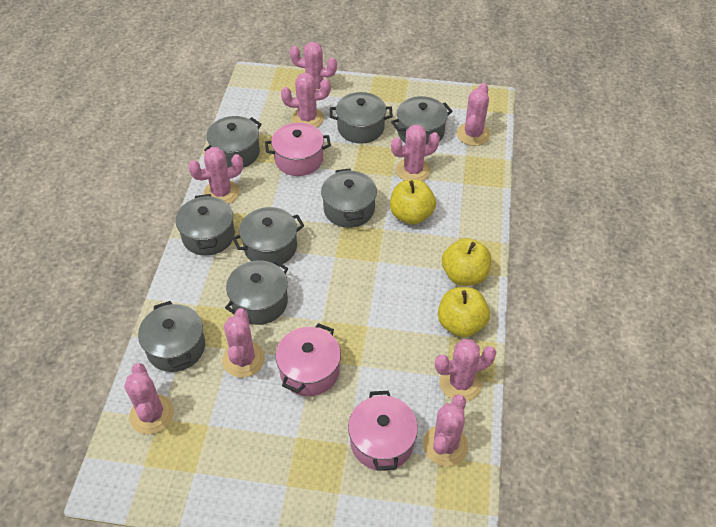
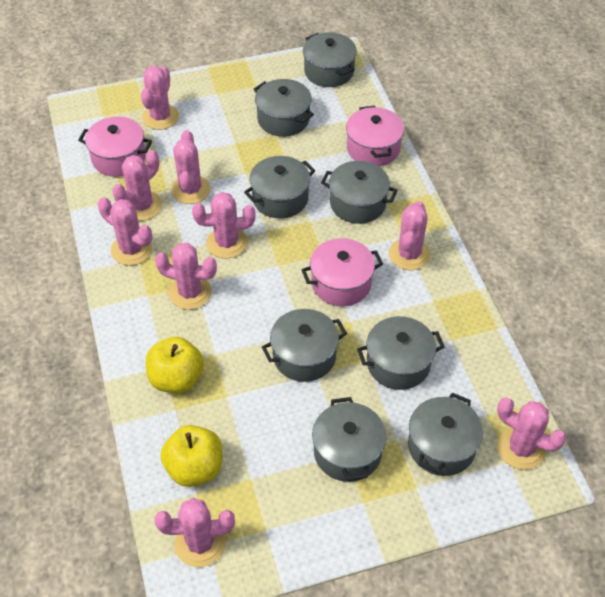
yellow apple: 3 -> 2

